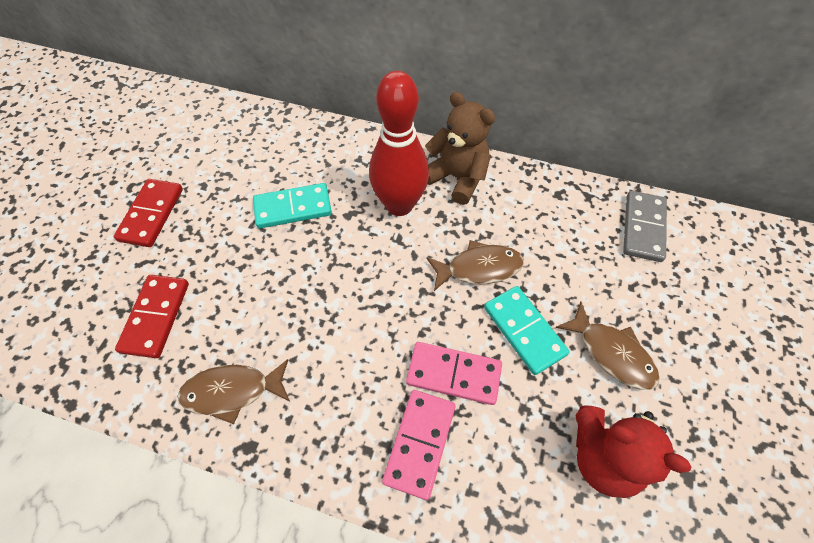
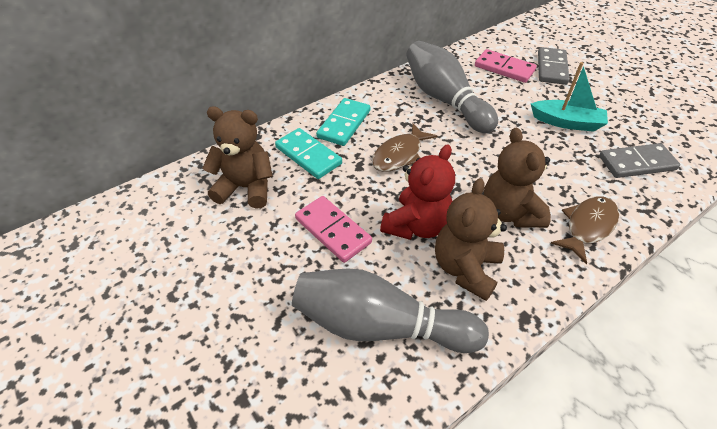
brown fish: 3 -> 2
brown teddy bear: 1 -> 3
grey bowling pin: 0 -> 2
grey domino: 1 -> 2
red bowling pin: 1 -> 0
red domino: 2 -> 0
turquoise boat: 0 -> 1

